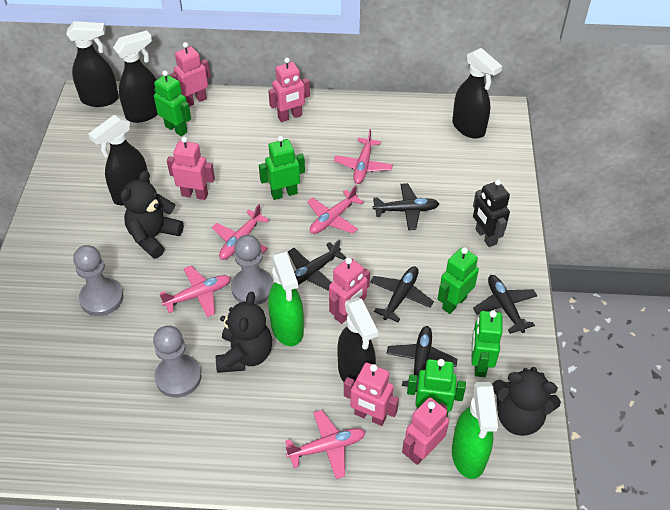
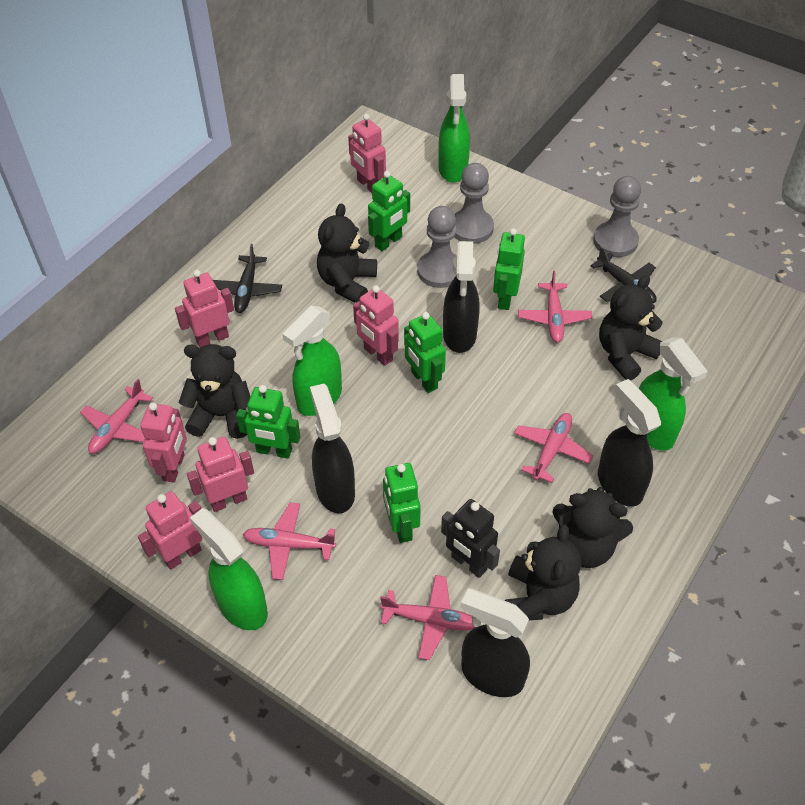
black plane: 5 -> 2
black spray bottle: 5 -> 4
black teddy bear: 3 -> 5
green spray bottle: 2 -> 4

